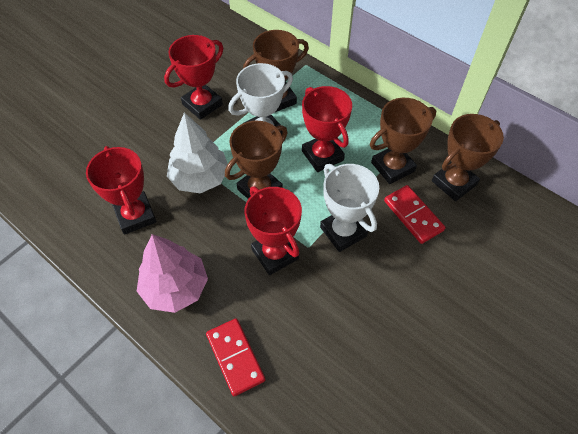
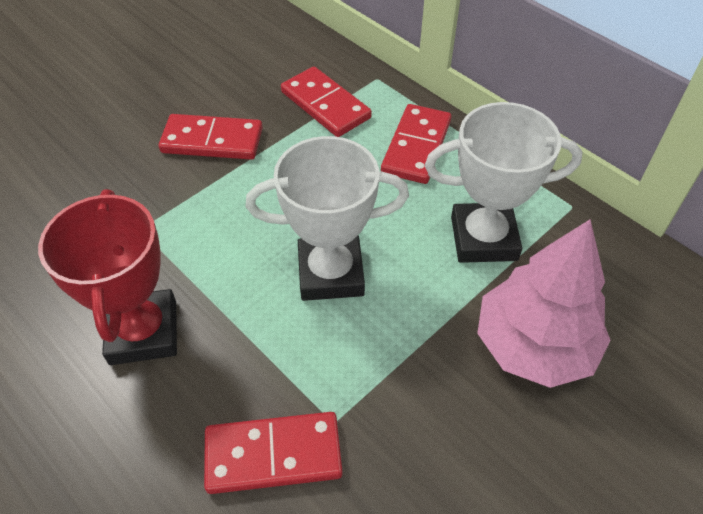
brown trophy: 4 -> 0
red domino: 2 -> 4
red trophy: 4 -> 1
white tree: 1 -> 0

